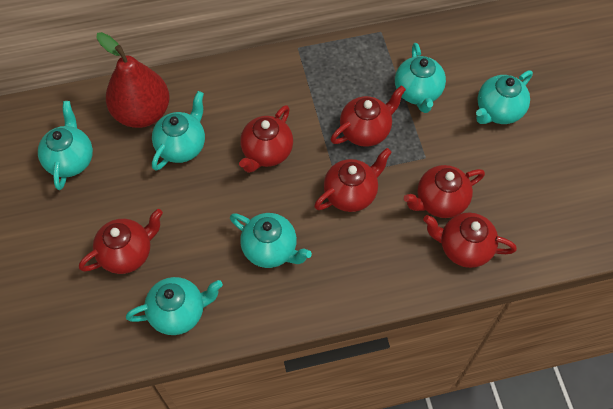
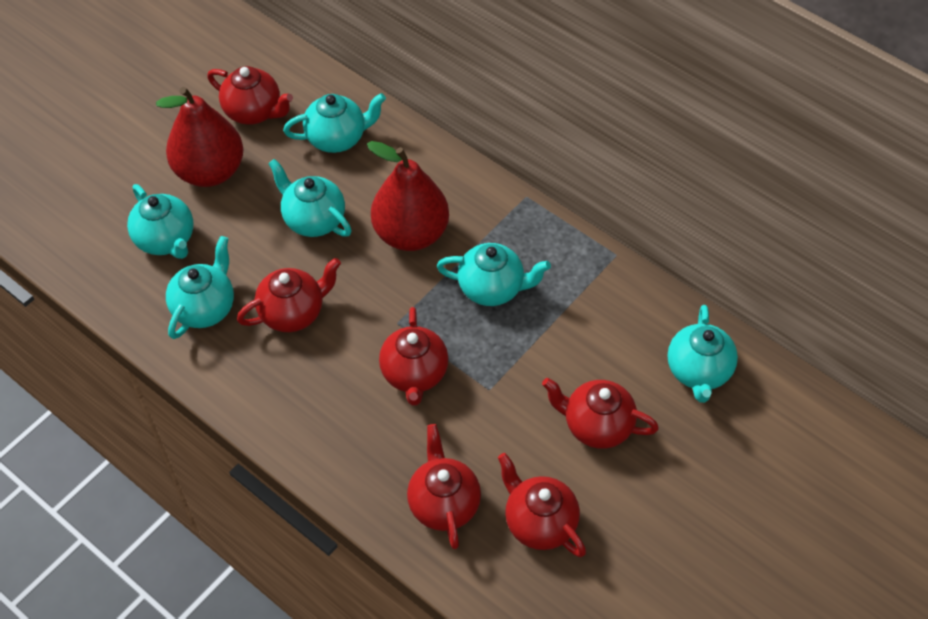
red pear: 1 -> 2

